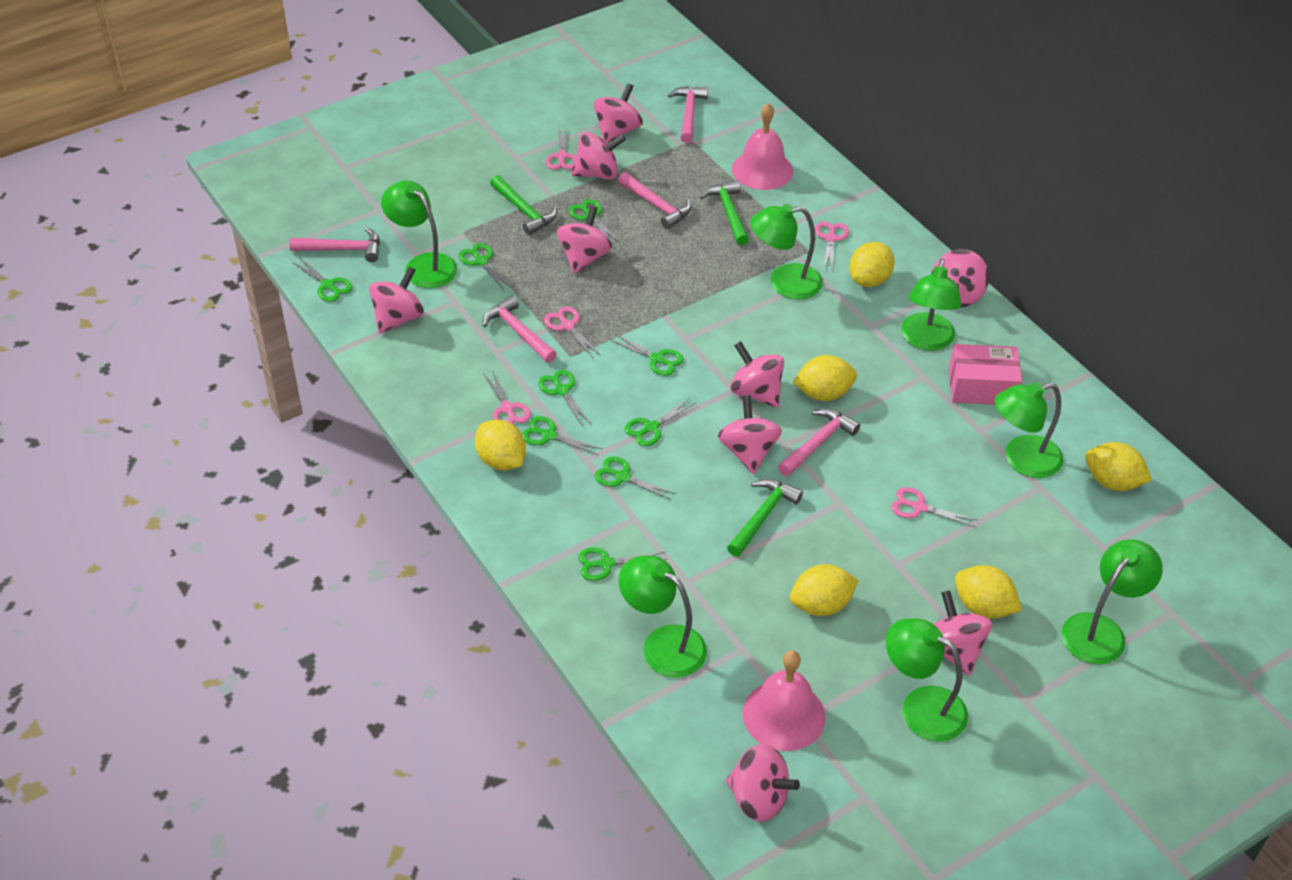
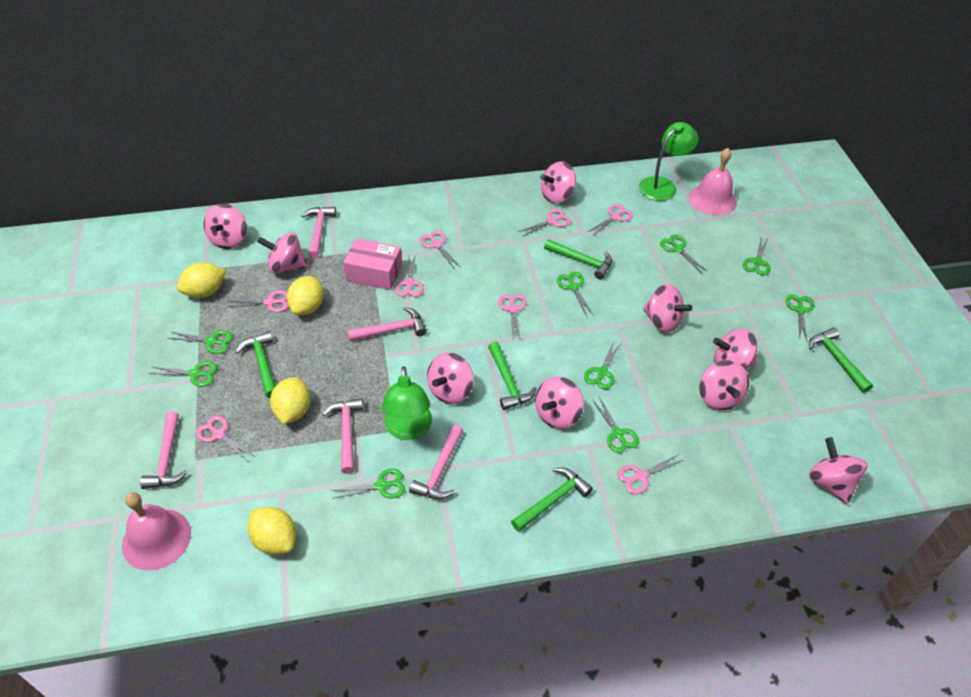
green hammer: 3 -> 5
green lamp: 7 -> 2
pink scissors: 5 -> 8
yellow lemon: 6 -> 4

